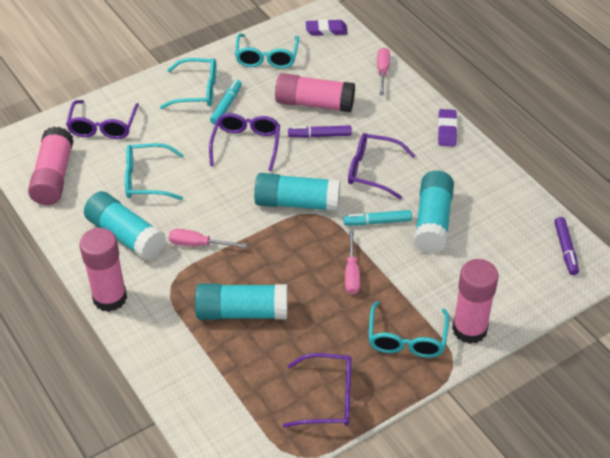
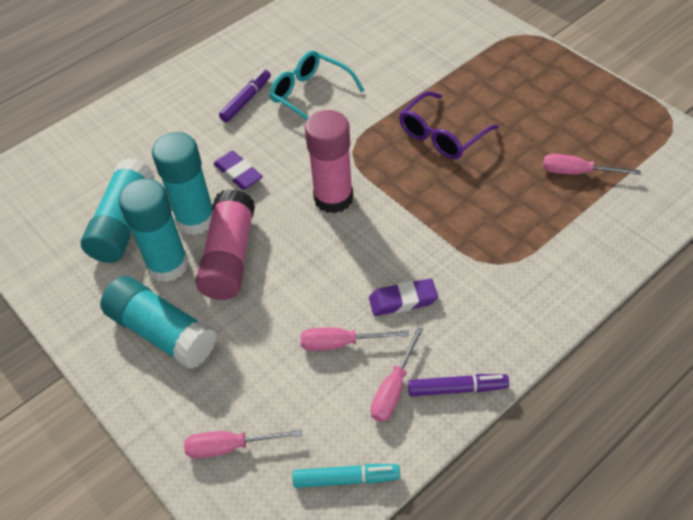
pink glue stick: 4 -> 2
pink screwdriver: 3 -> 4
purple glasses: 4 -> 1
turquoise glasses: 4 -> 1
turquoise marker: 2 -> 1

